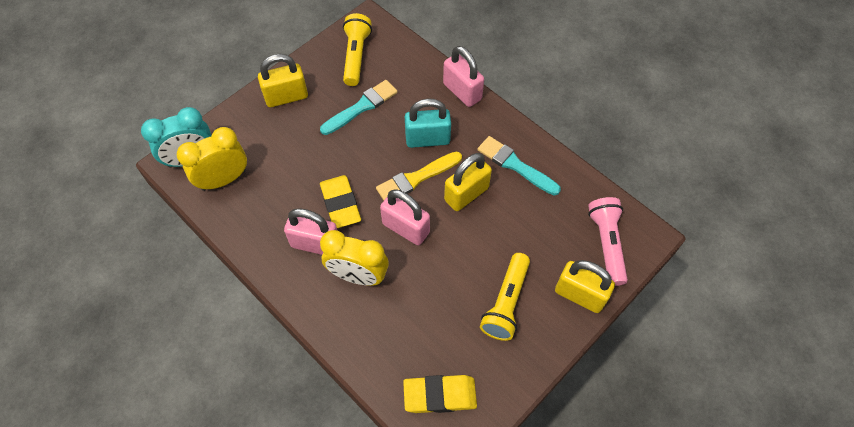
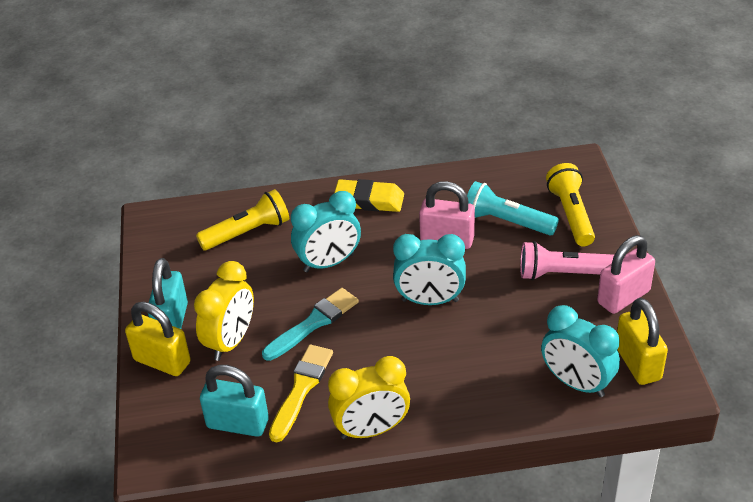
pink padlock: 3 -> 2
turquoise brush: 2 -> 1
turquoise clock: 1 -> 3
turquoise flashlight: 0 -> 1
turquoise padlock: 1 -> 2
yellow eraser: 2 -> 1
yellow padlock: 3 -> 2

